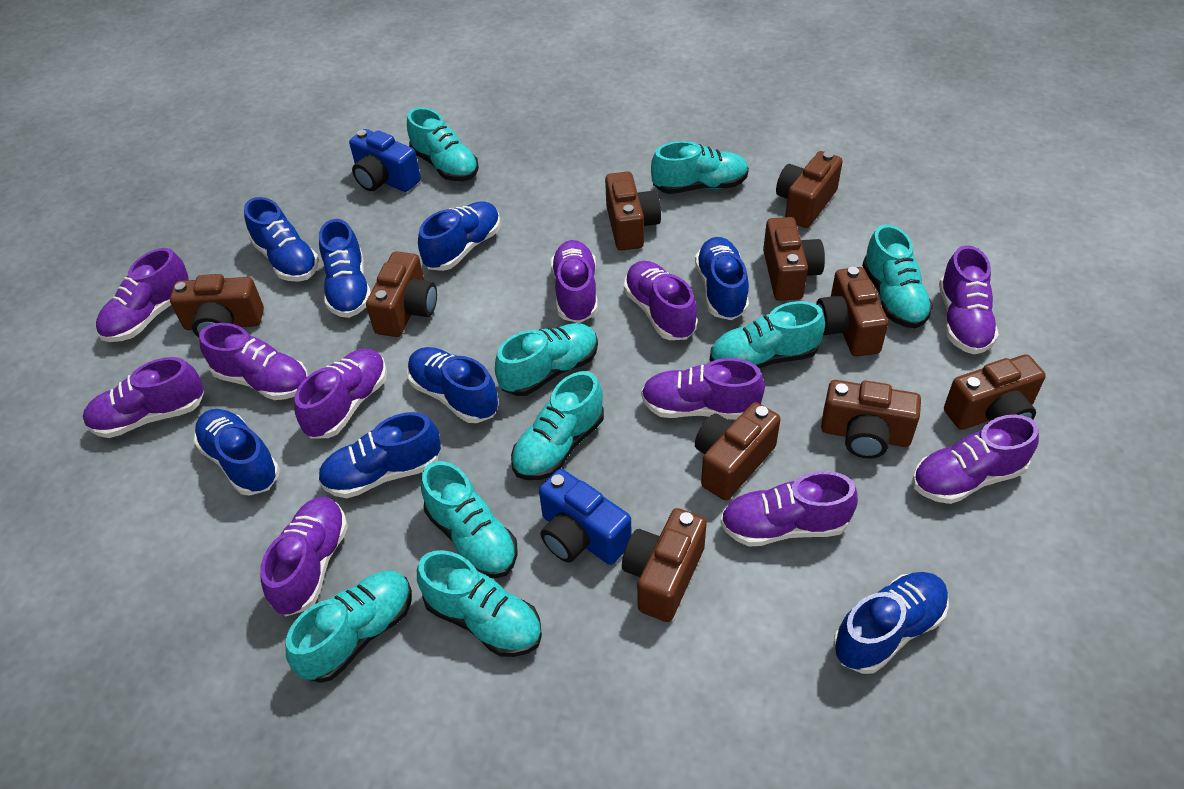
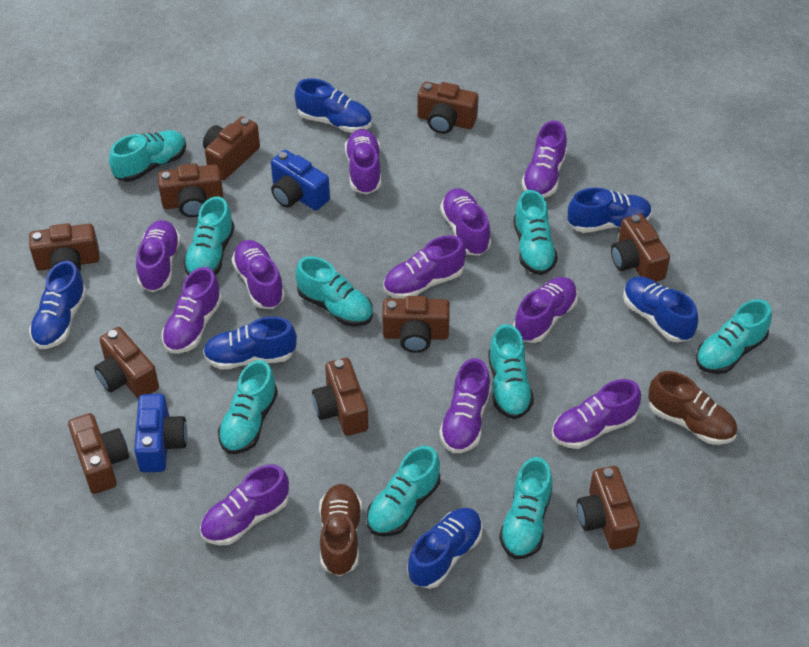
blue shoe: 8 -> 6
brown shoe: 0 -> 2

